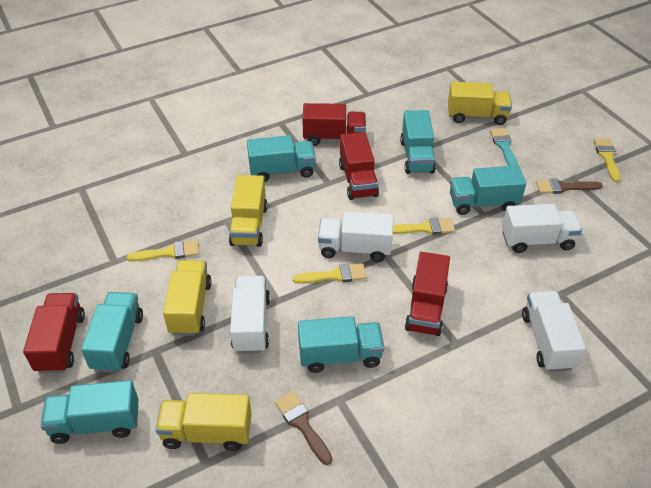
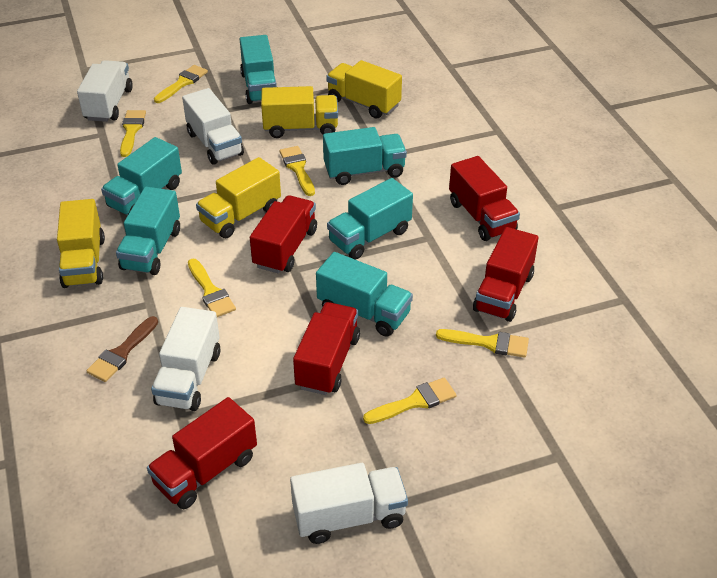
brown brush: 2 -> 1
red truck: 4 -> 5
turquoise brush: 1 -> 0
yellow brush: 4 -> 6

